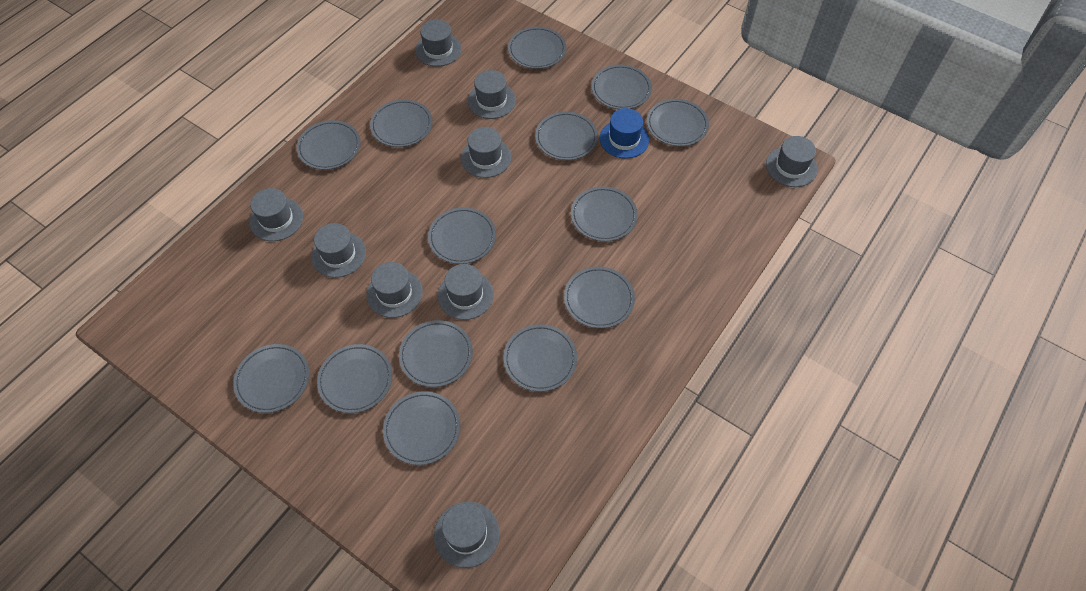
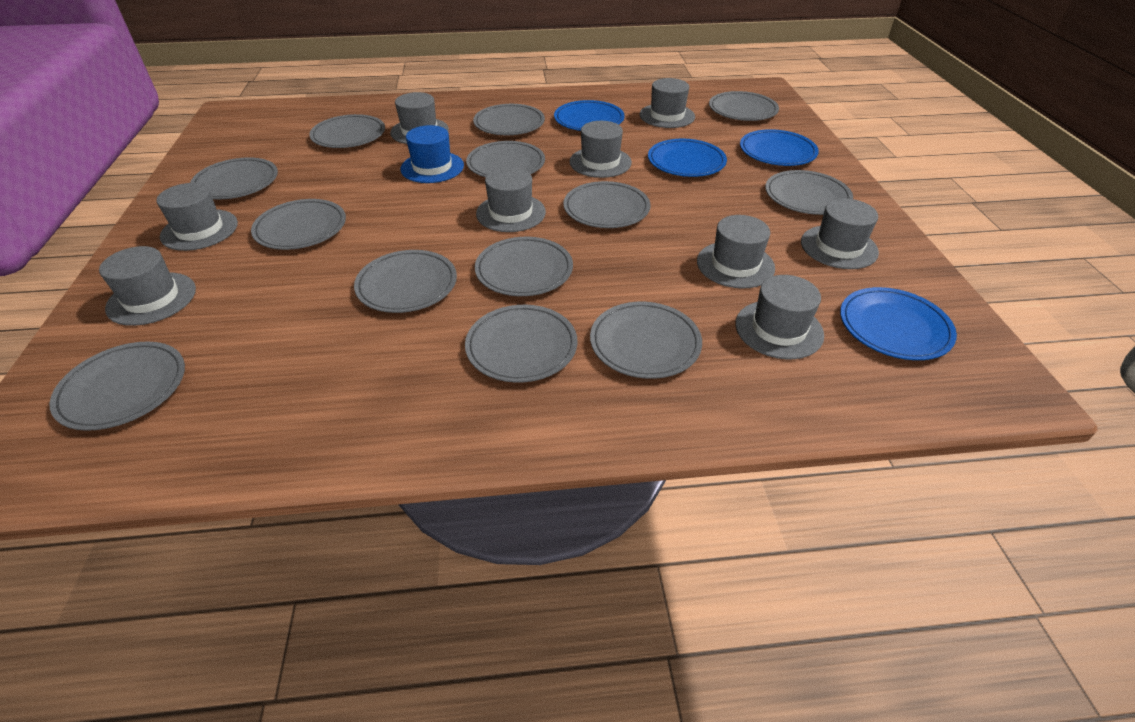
blue plate: 0 -> 4
grey plate: 14 -> 13

